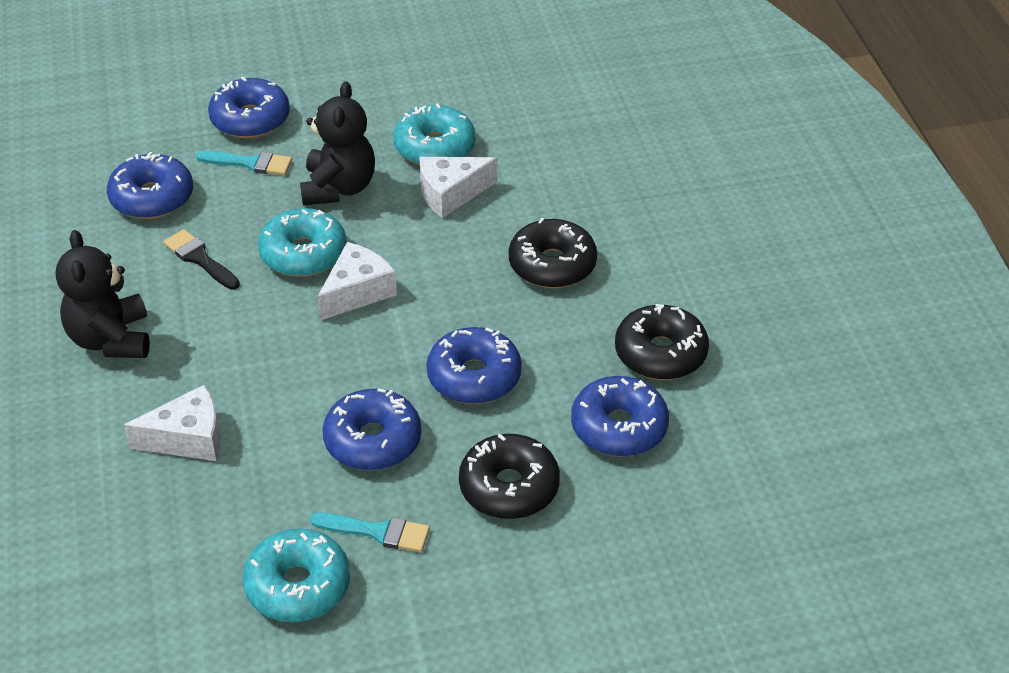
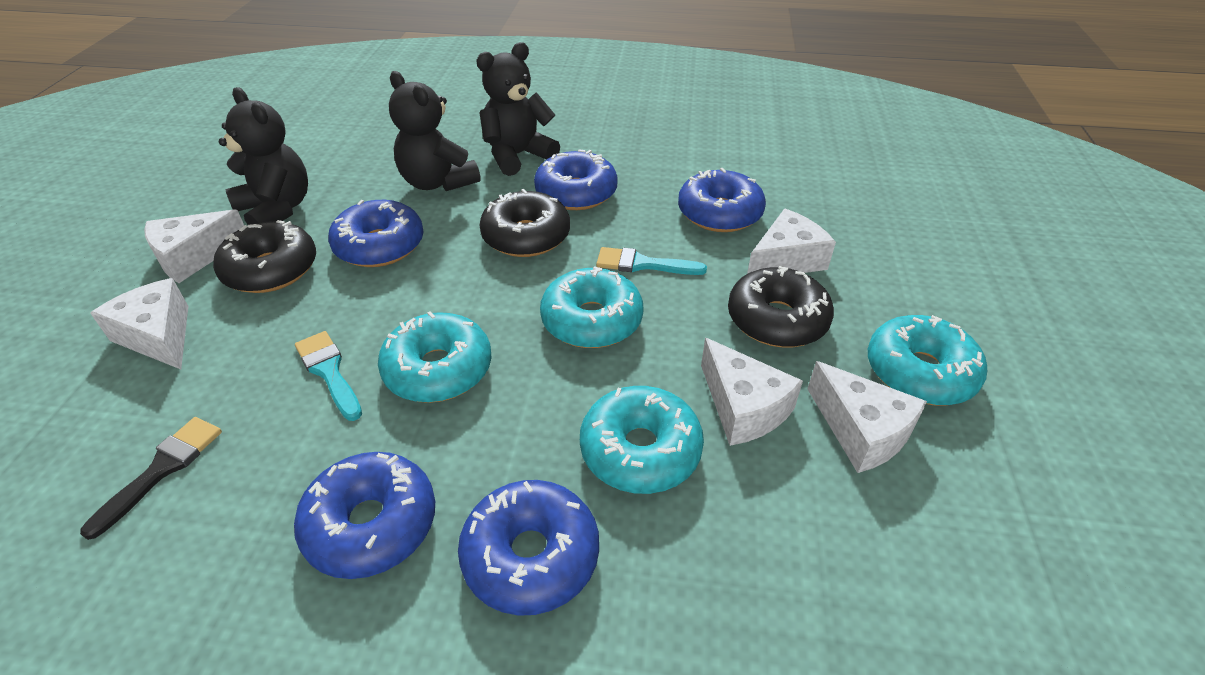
black teddy bear: 2 -> 3
turquoise donut: 3 -> 4
white cheese: 3 -> 5

